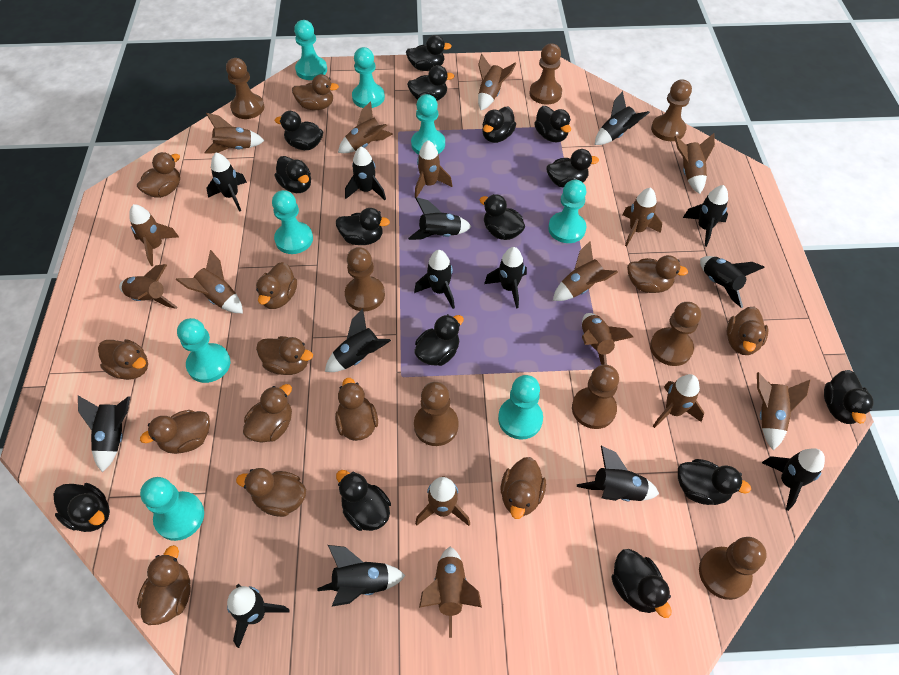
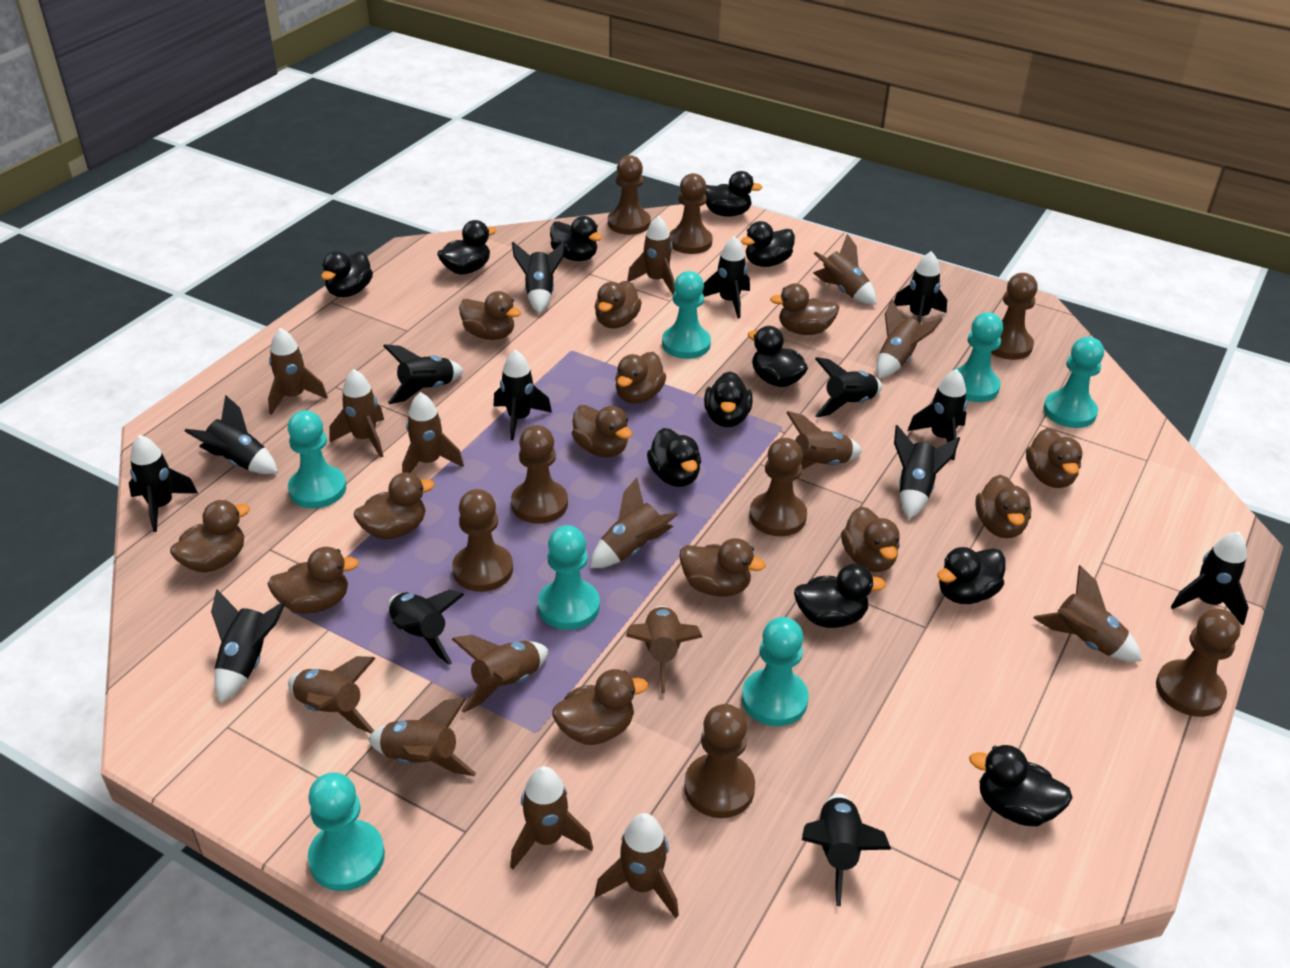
black duck: 15 -> 11
turquoise pawn: 8 -> 7

